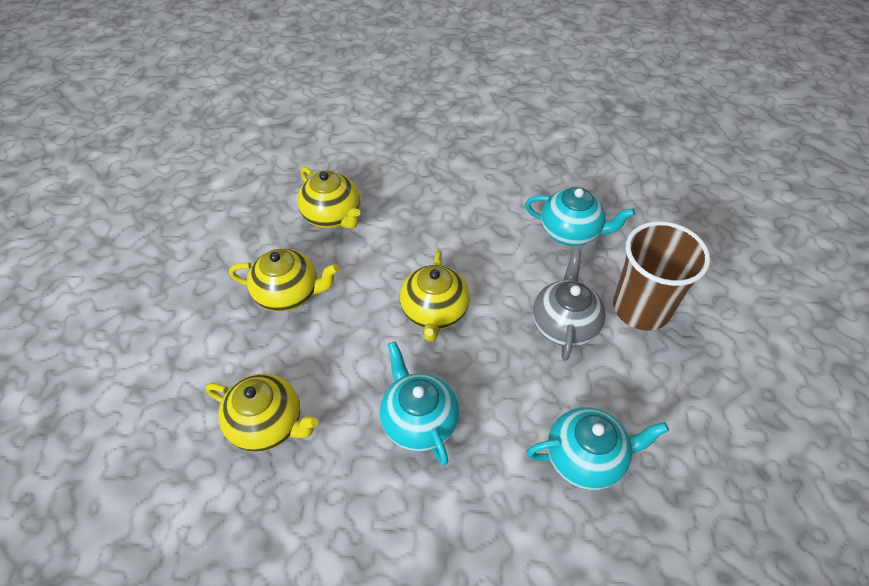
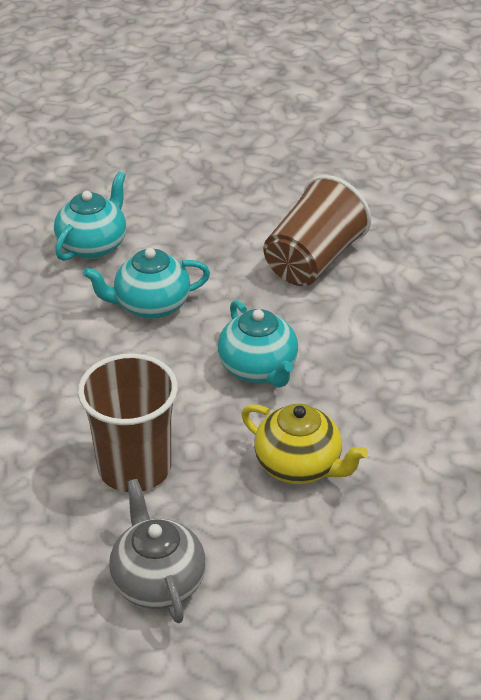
brown cup: 1 -> 2
yellow teapot: 4 -> 1

